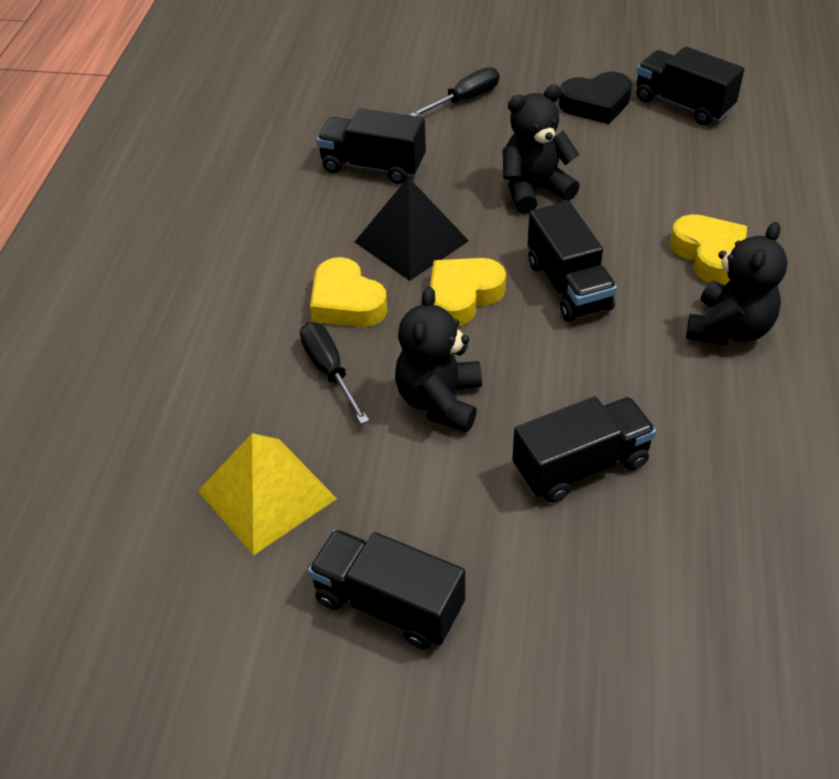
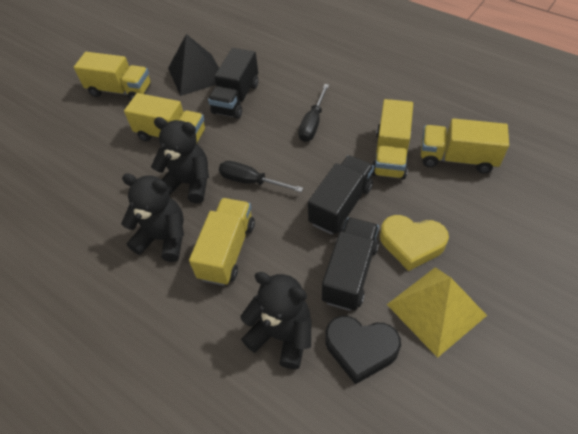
black truck: 5 -> 3
yellow heart: 3 -> 1
yellow truck: 0 -> 5

